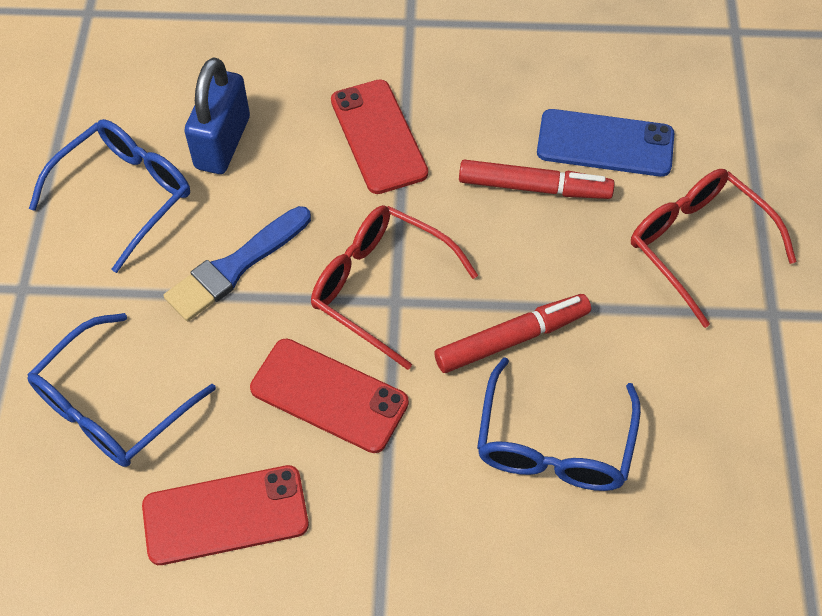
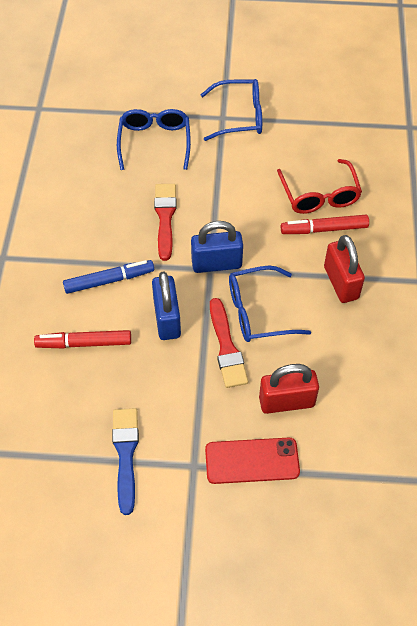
blue marker: 0 -> 1
blue padlock: 1 -> 2
blue phone: 1 -> 0
red brush: 0 -> 2
red glasses: 2 -> 1
red padlock: 0 -> 2
red phone: 3 -> 1

